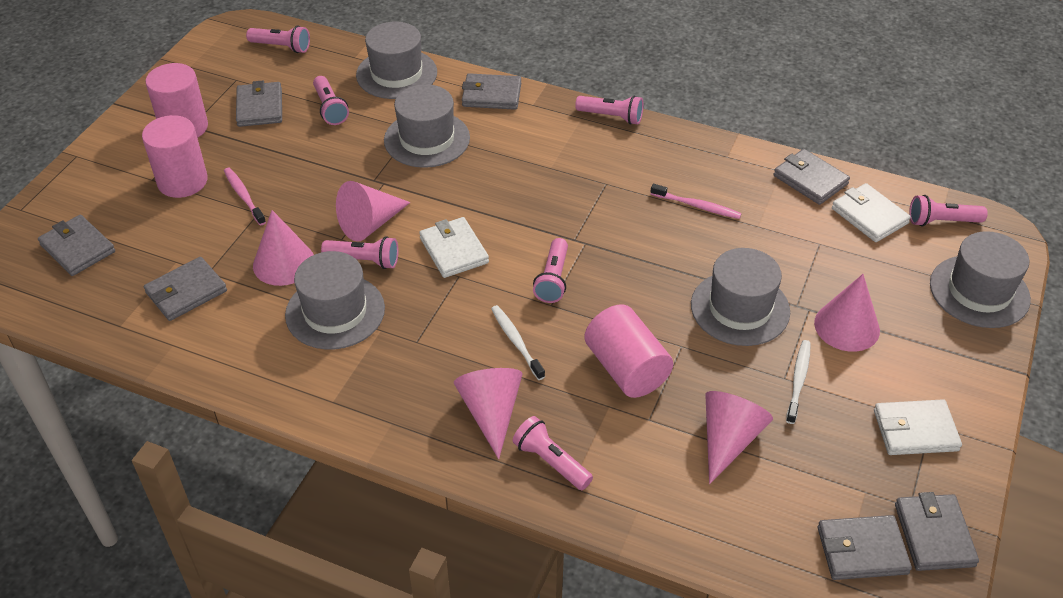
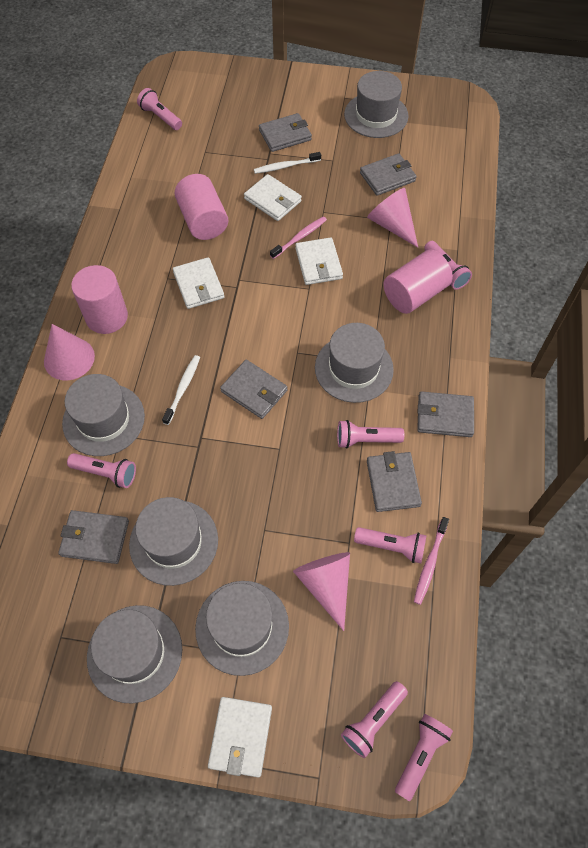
grey hat: 5 -> 6
grey wallet: 7 -> 6
pink cone: 5 -> 3
white wallet: 3 -> 4

